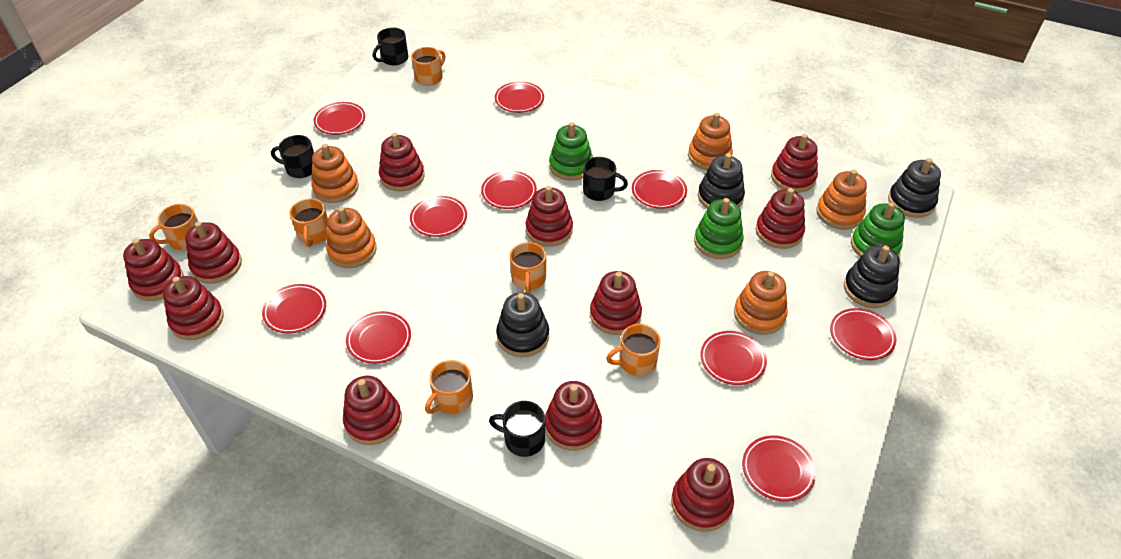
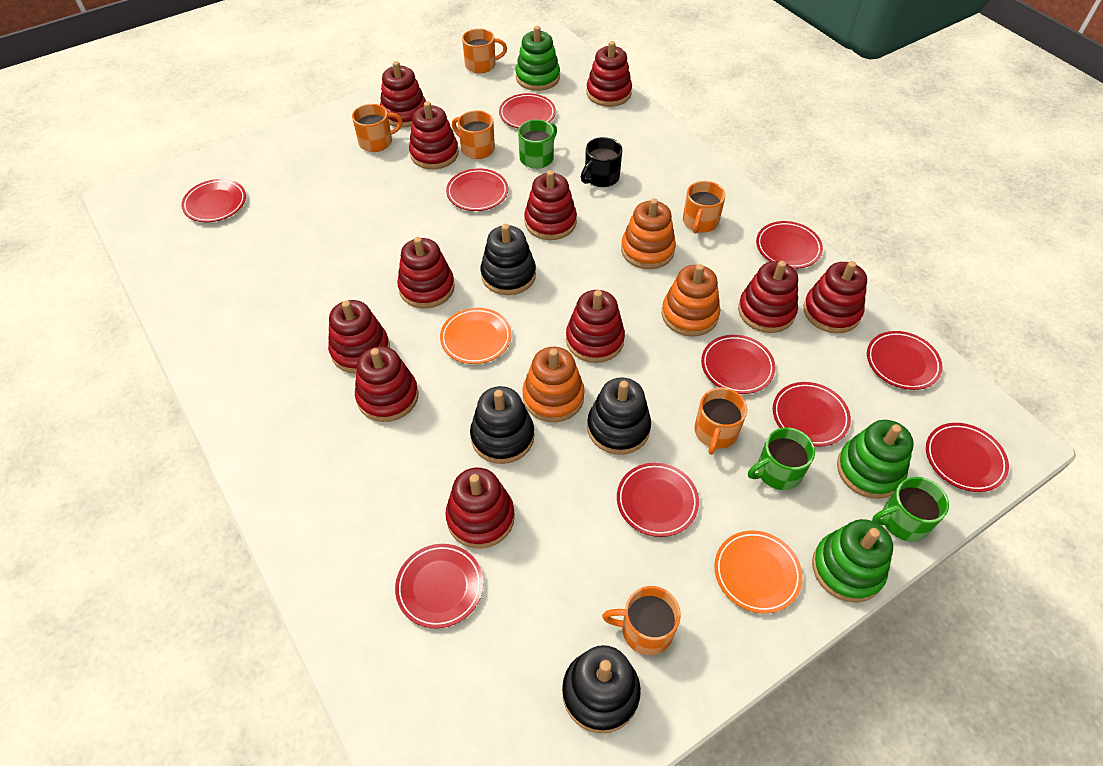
black mug: 4 -> 1
green mug: 0 -> 3
orange plate: 0 -> 2
orange stacking toy: 5 -> 3

